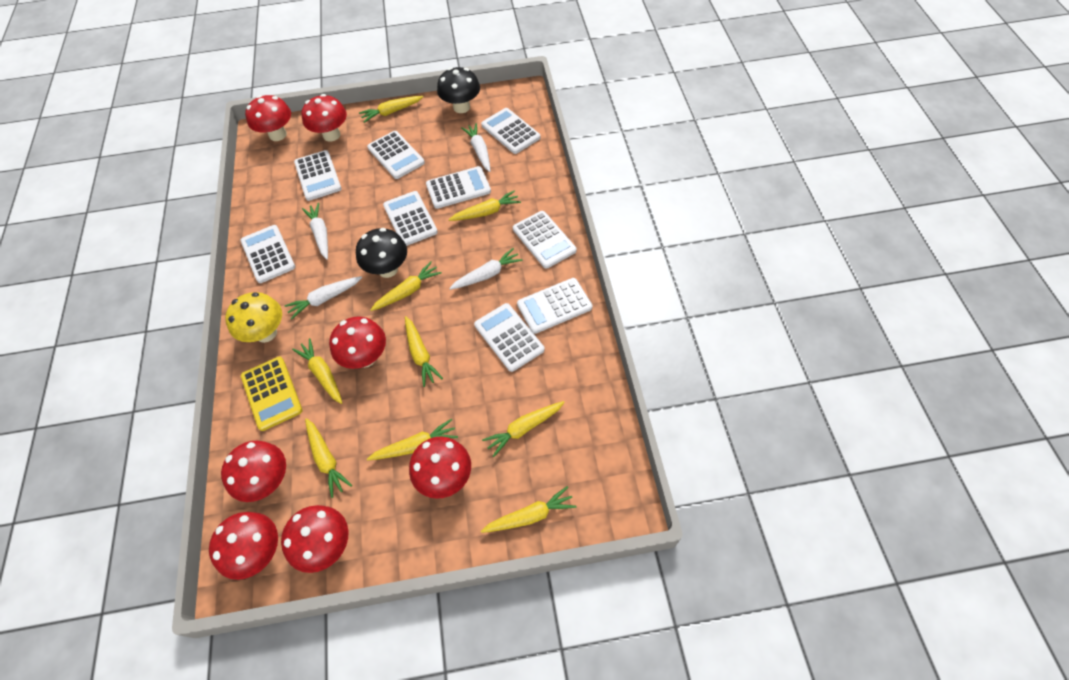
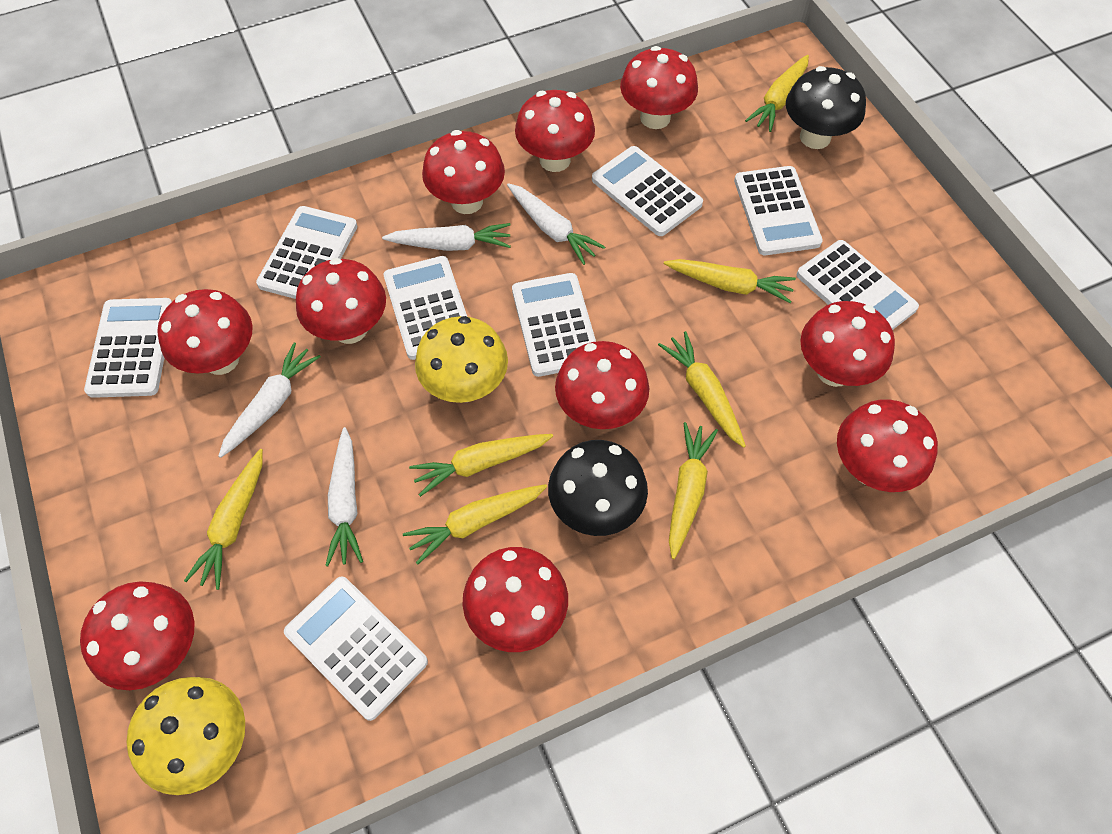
red mushroom: 7 -> 10
white calculator: 9 -> 8
yellow calculator: 1 -> 0
yellow carrot: 9 -> 7
yellow mushroom: 1 -> 2

